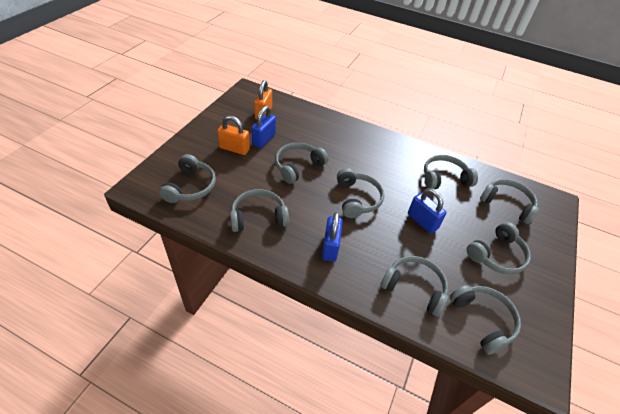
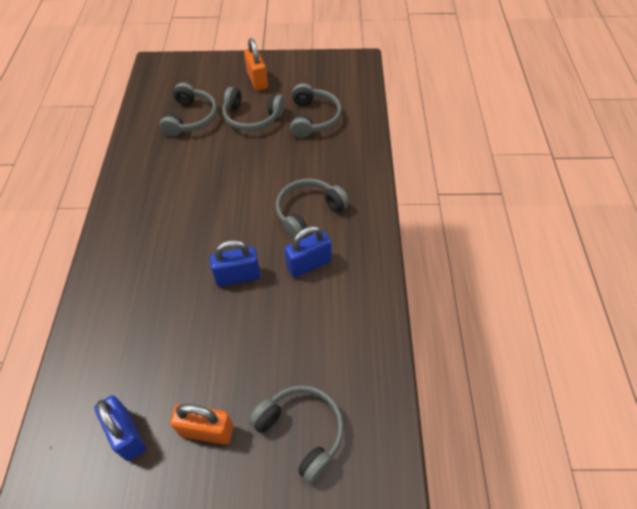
grey headphones: 9 -> 5

